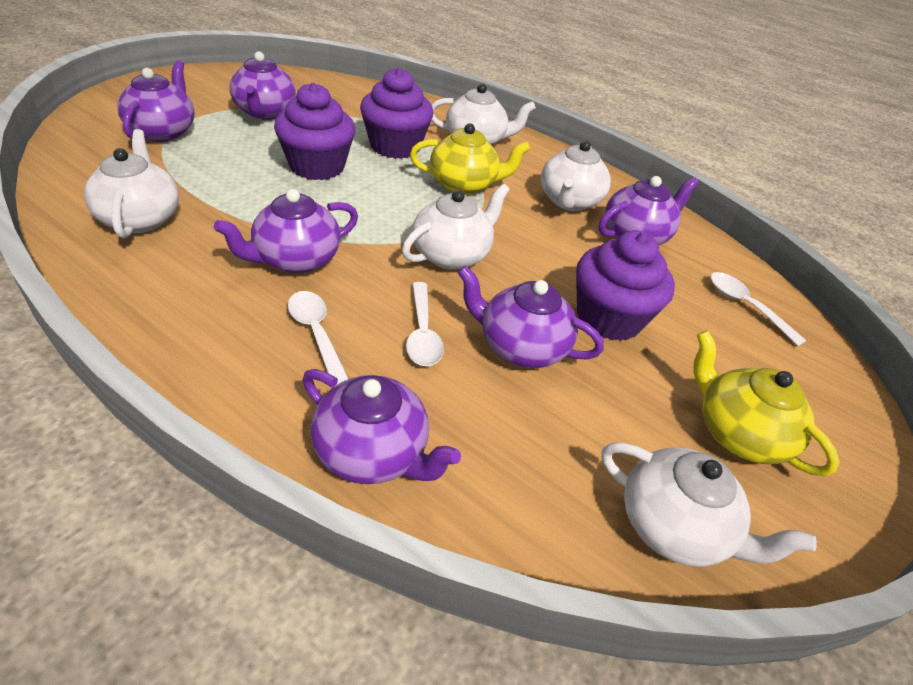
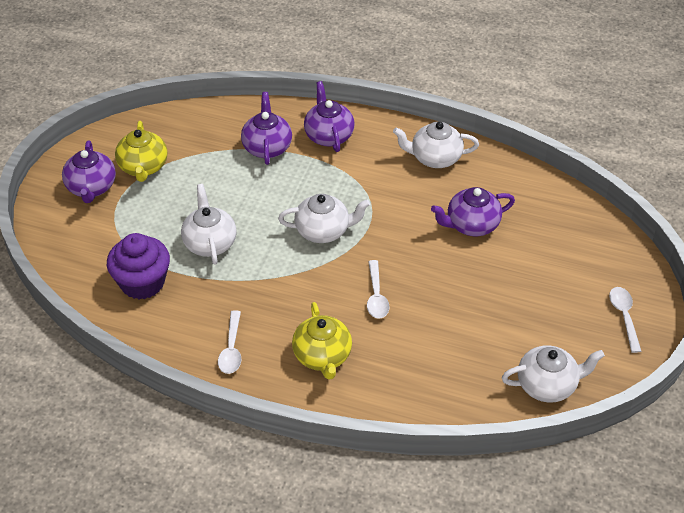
purple cupcake: 3 -> 1
purple teapot: 6 -> 4
white teapot: 5 -> 4

